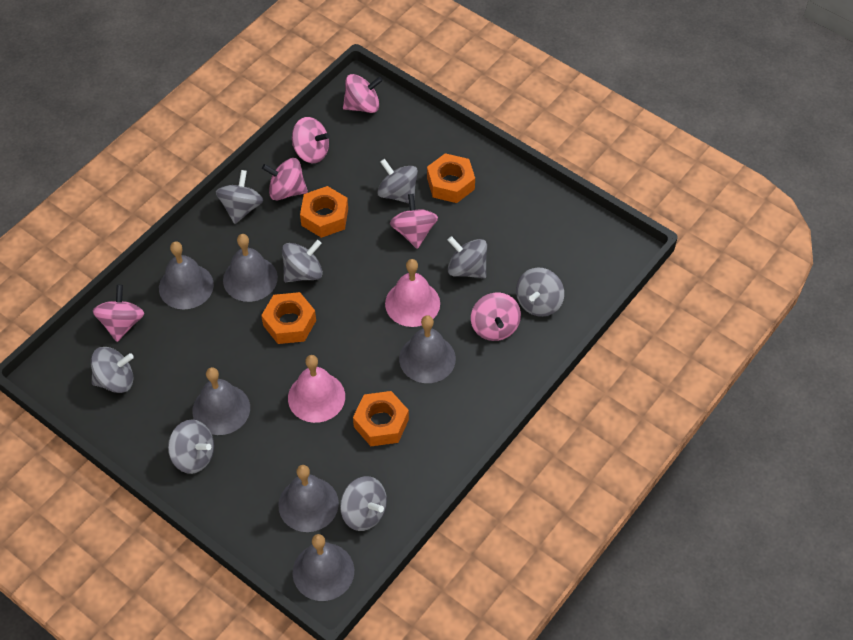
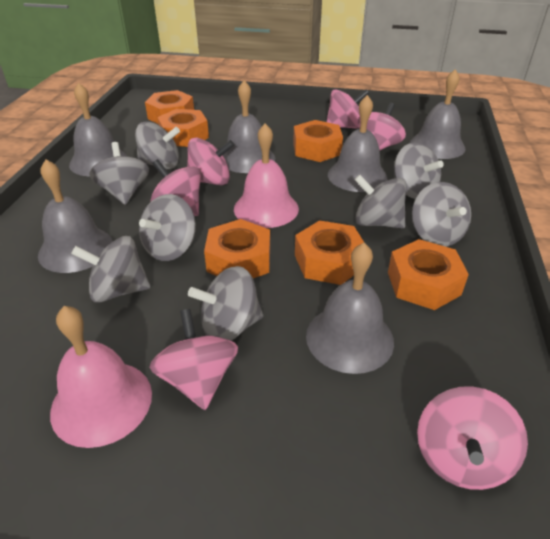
orange nut: 4 -> 6

